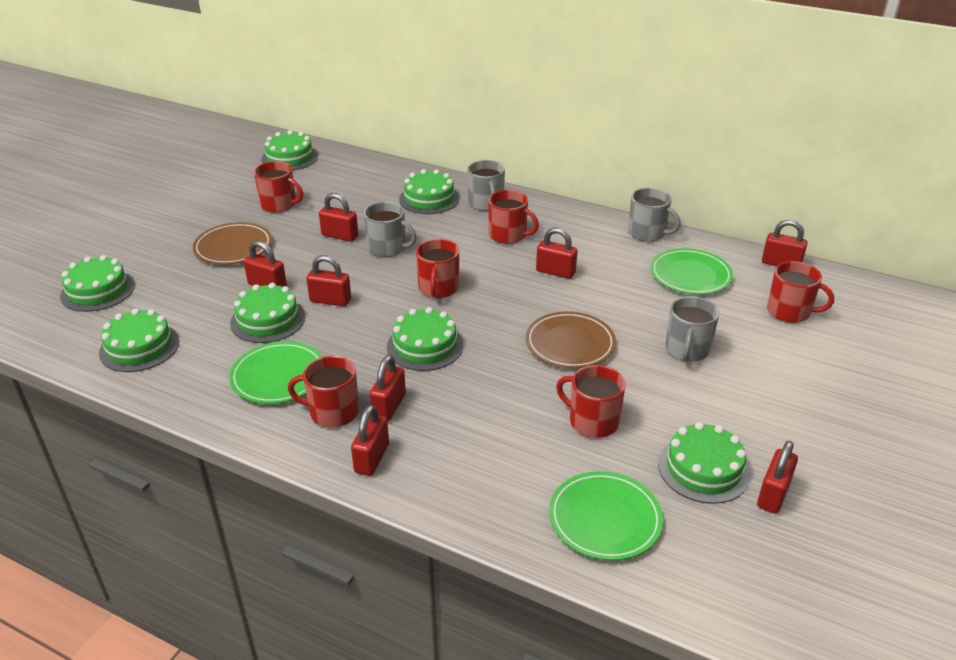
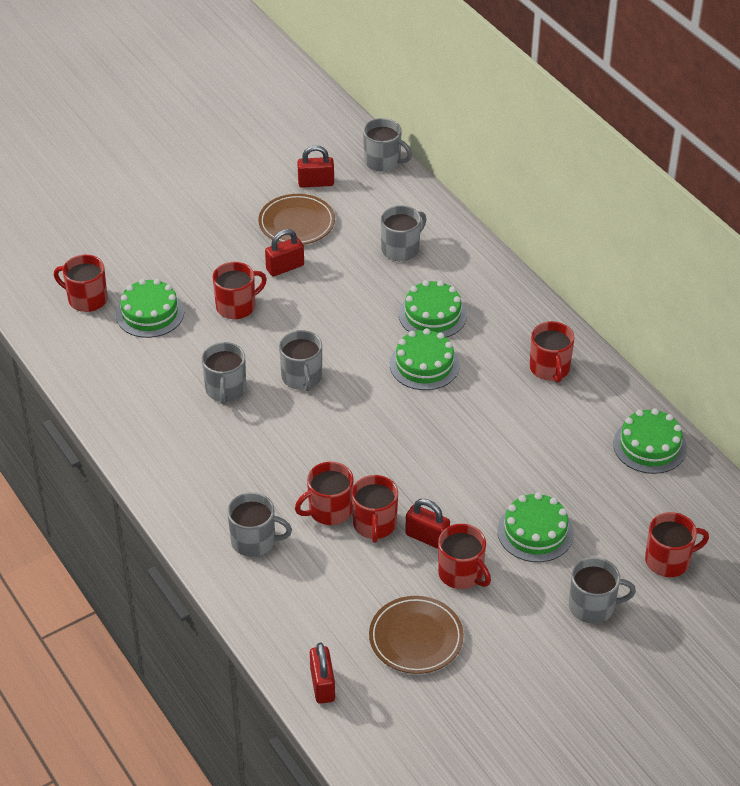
green cake: 7 -> 5
green plate: 3 -> 0
grey mug: 4 -> 6
red mug: 6 -> 7
red padlock: 8 -> 4

